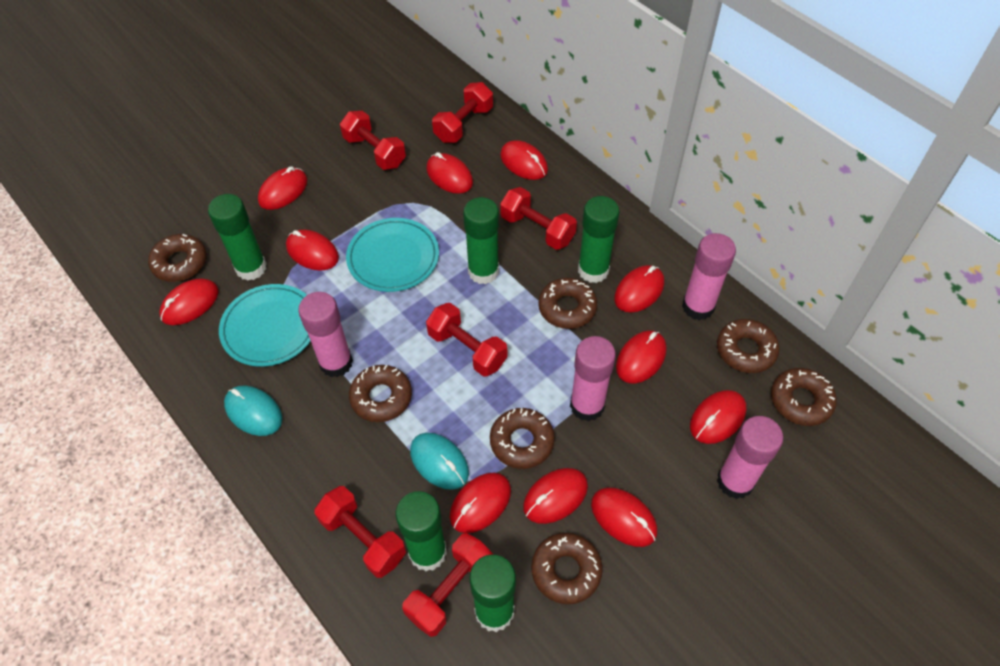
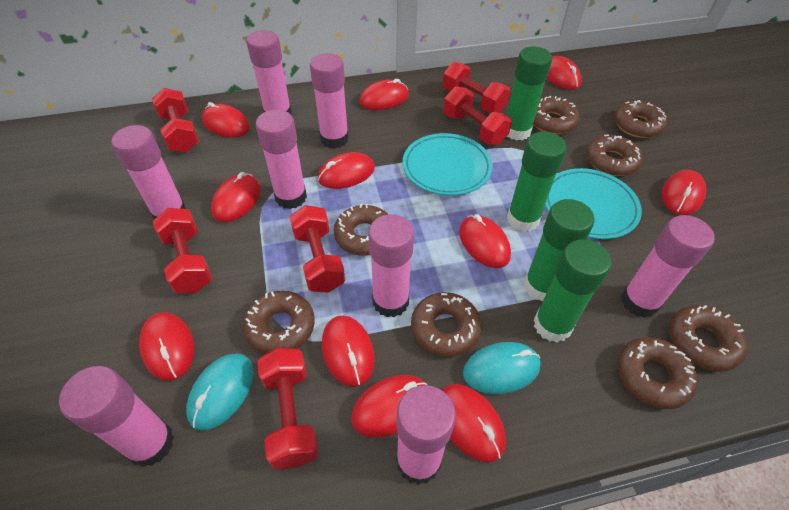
brown donut: 7 -> 8
green glue stick: 5 -> 4
pink glue stick: 4 -> 8

